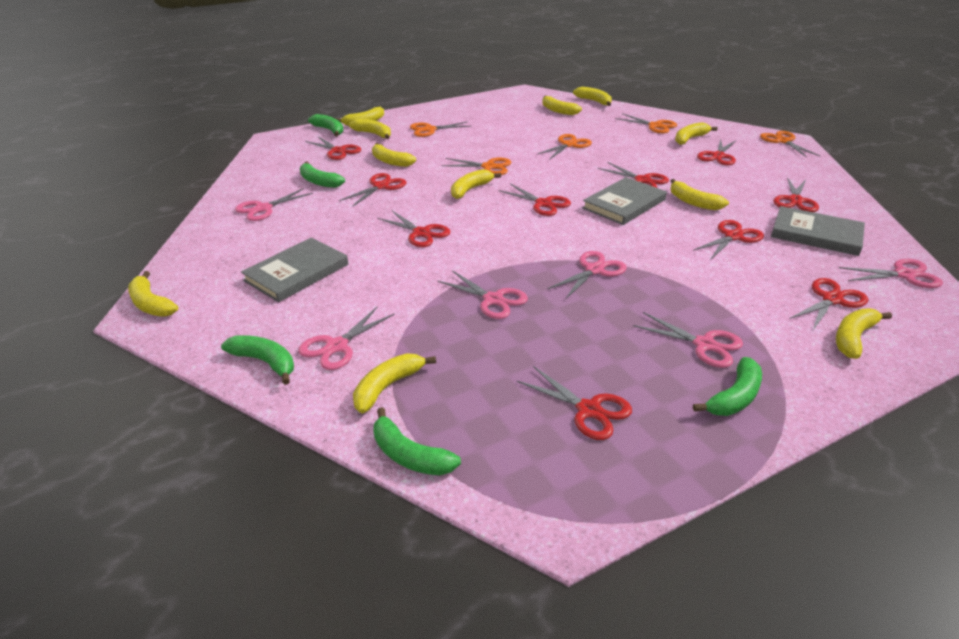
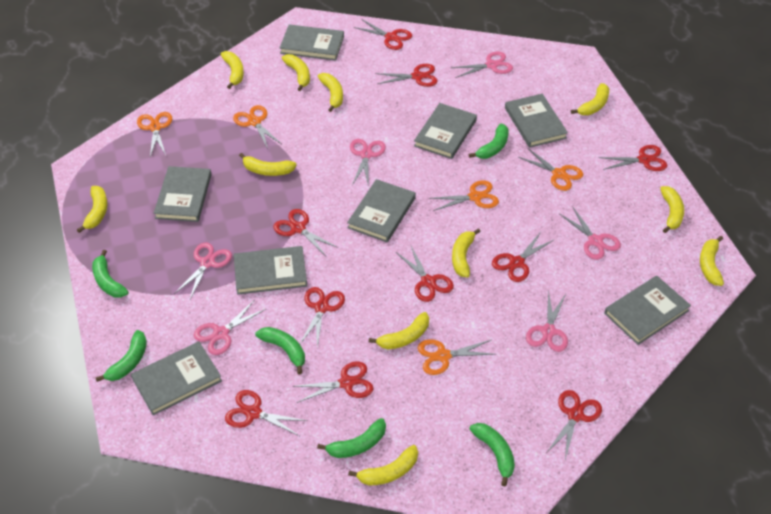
green banana: 5 -> 6
grey book: 3 -> 8

